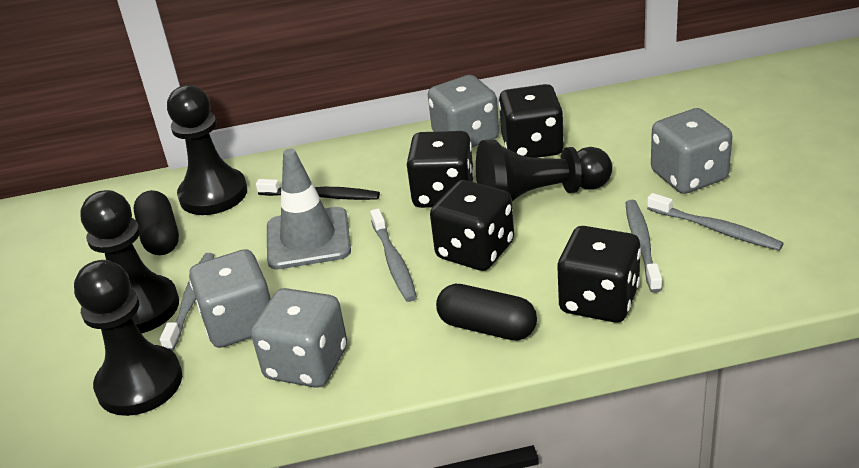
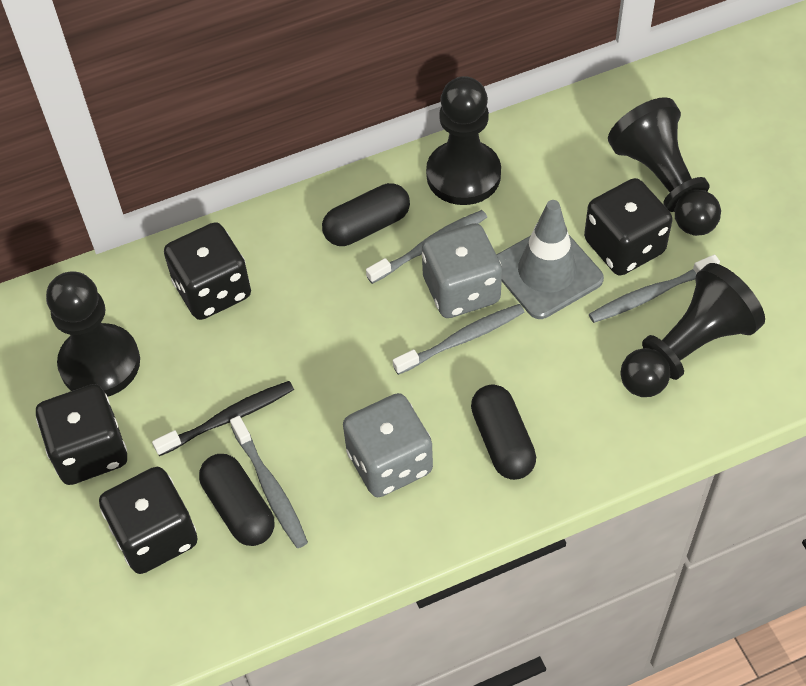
black capsule: 2 -> 3
grey dice: 4 -> 2

